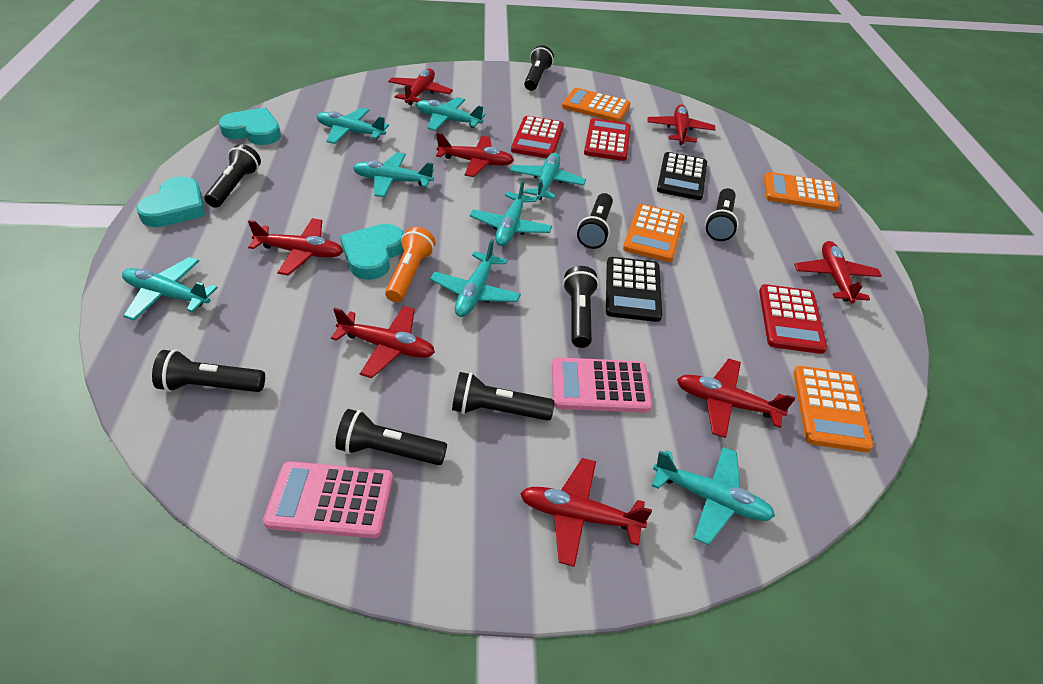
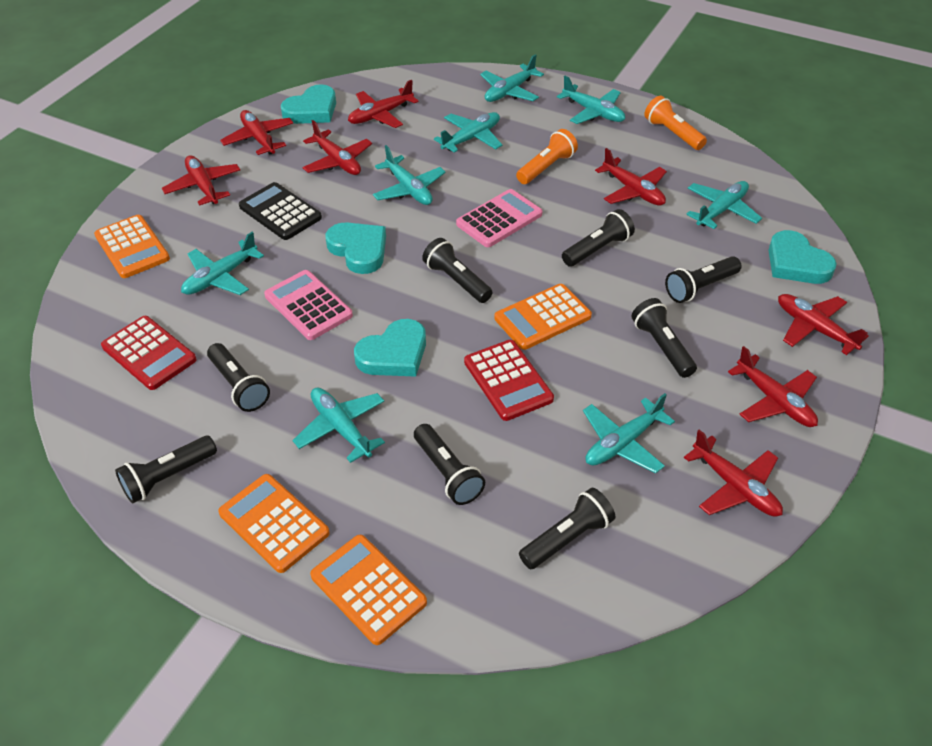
black calculator: 2 -> 1
orange flashlight: 1 -> 2
red calculator: 3 -> 2
turquoise heart: 3 -> 4

